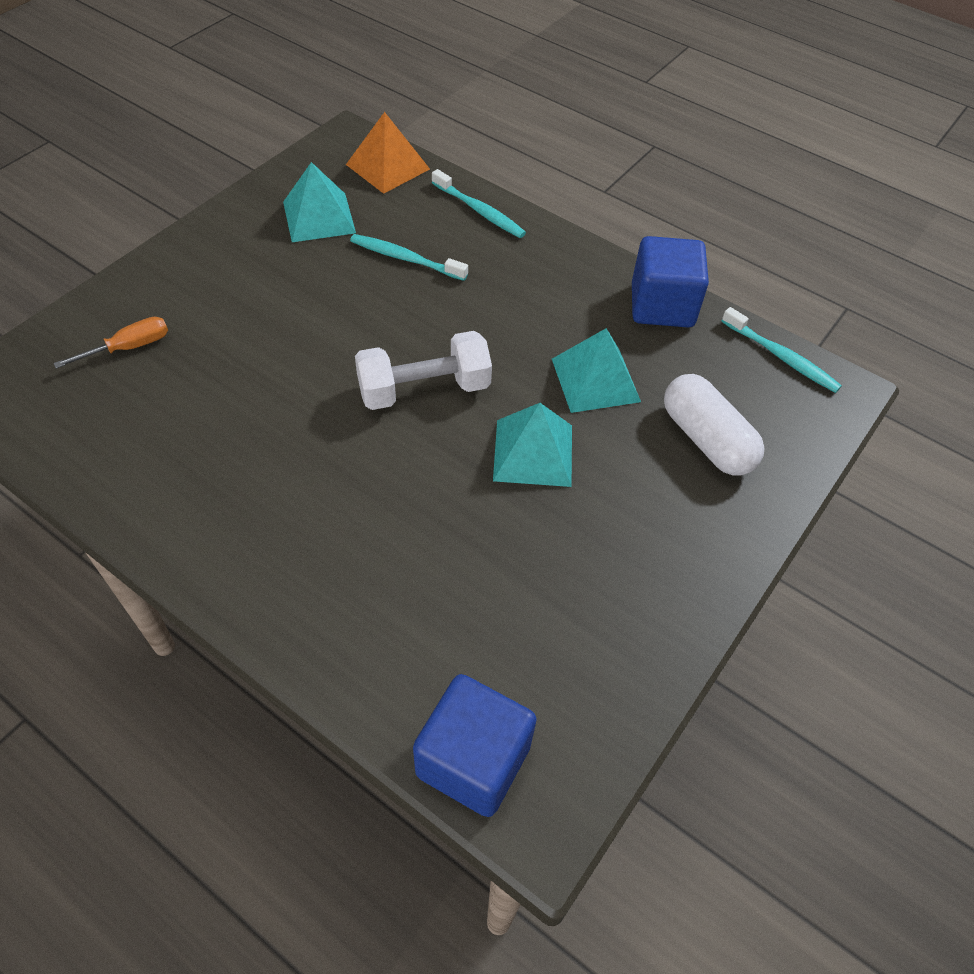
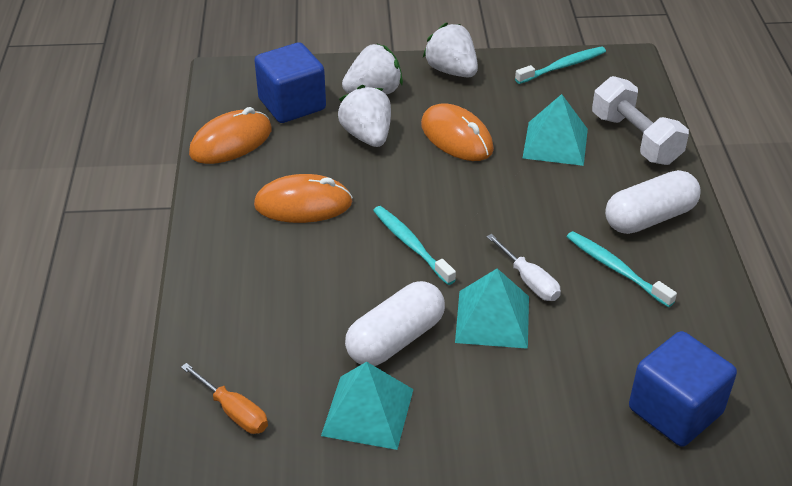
orange mouse: 0 -> 3
orange pyramid: 1 -> 0
white capsule: 1 -> 2
white screwdriver: 0 -> 1
white strawberry: 0 -> 3

